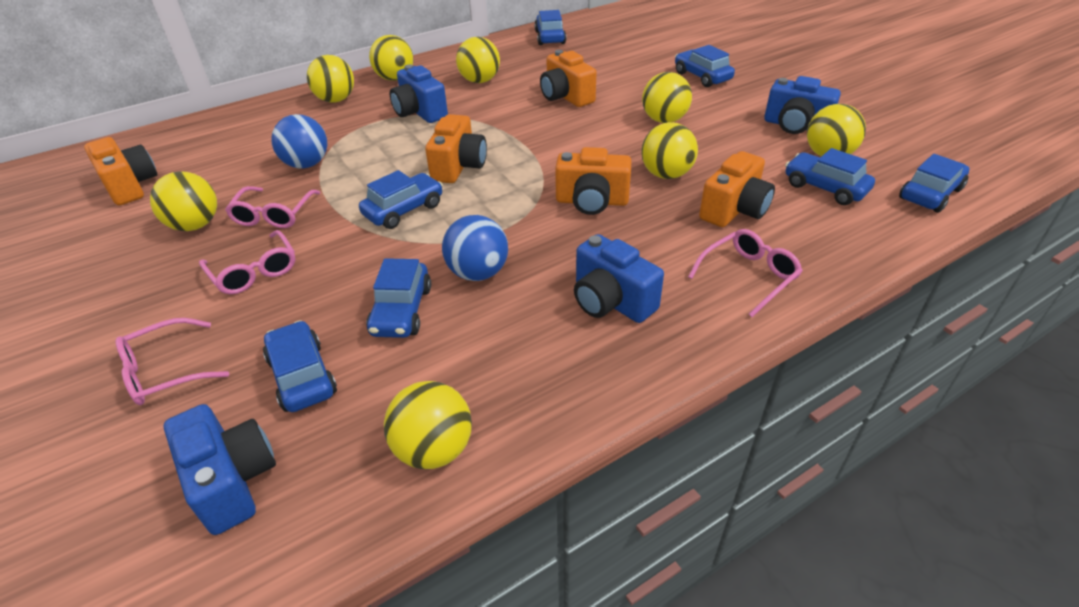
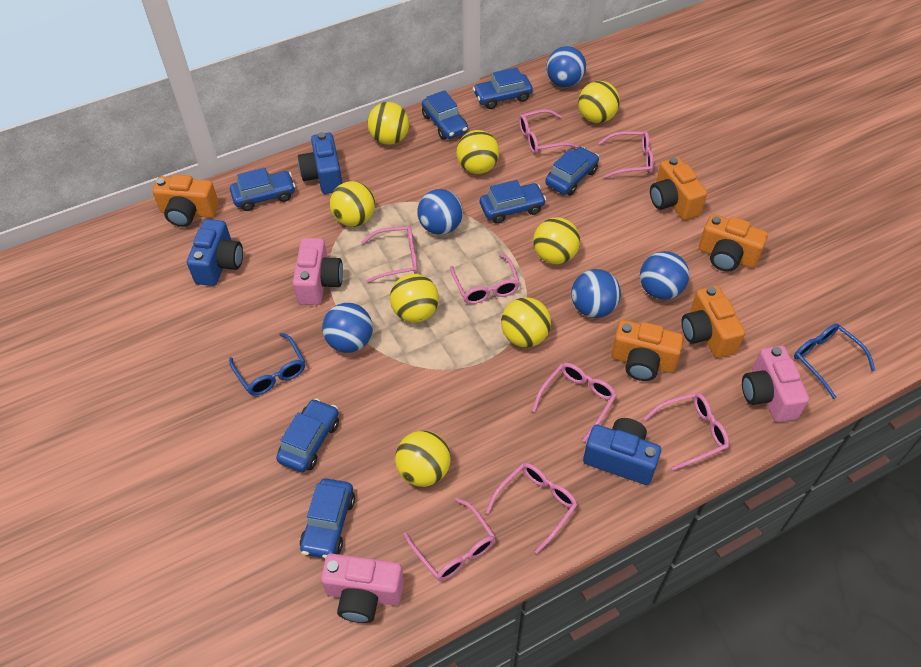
blue ball: 2 -> 5
blue camera: 4 -> 3
blue glasses: 0 -> 2
pink camera: 0 -> 3
pink glasses: 4 -> 8

